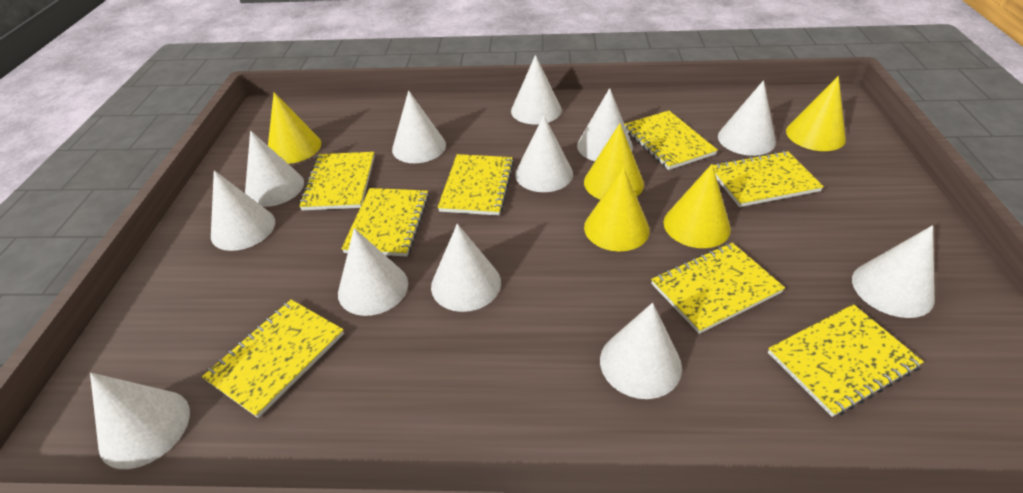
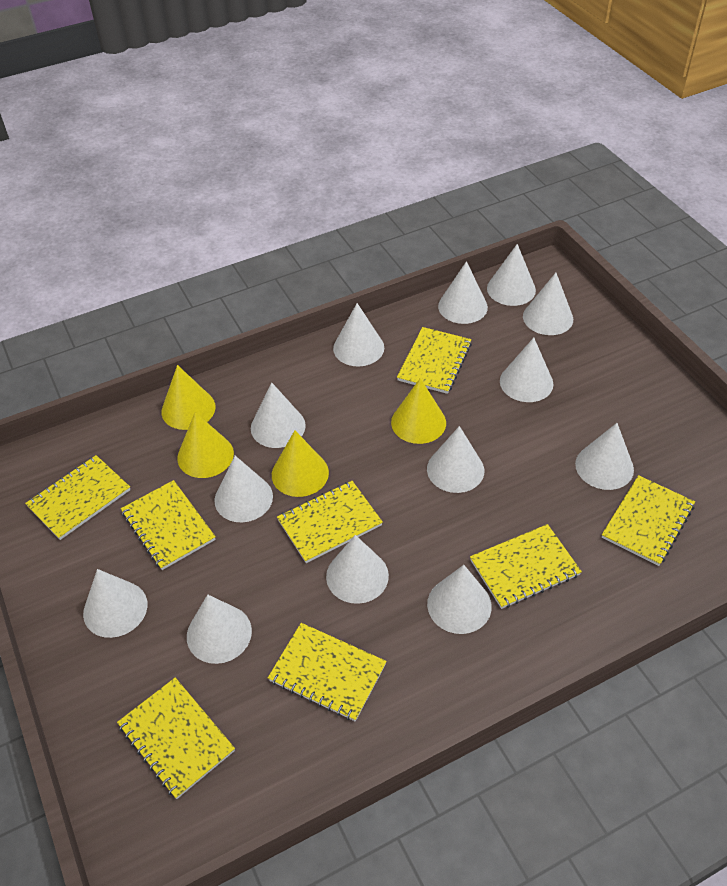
white cone: 12 -> 13
yellow cone: 5 -> 4

